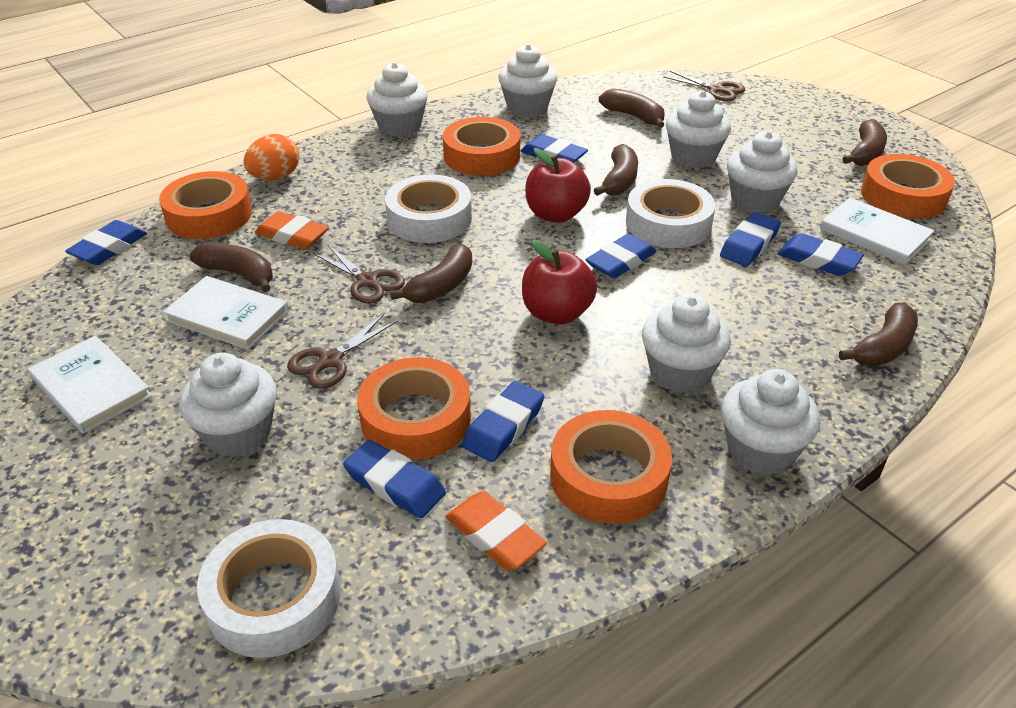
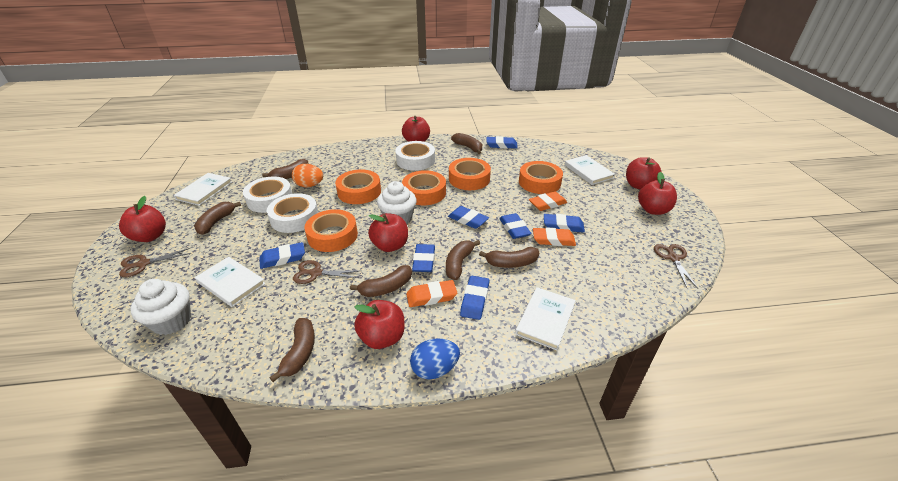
blue egg: 0 -> 1
brown banana: 6 -> 7
orange eraser: 2 -> 3
red apple: 2 -> 6
white book: 3 -> 4
white cupcake: 7 -> 2

